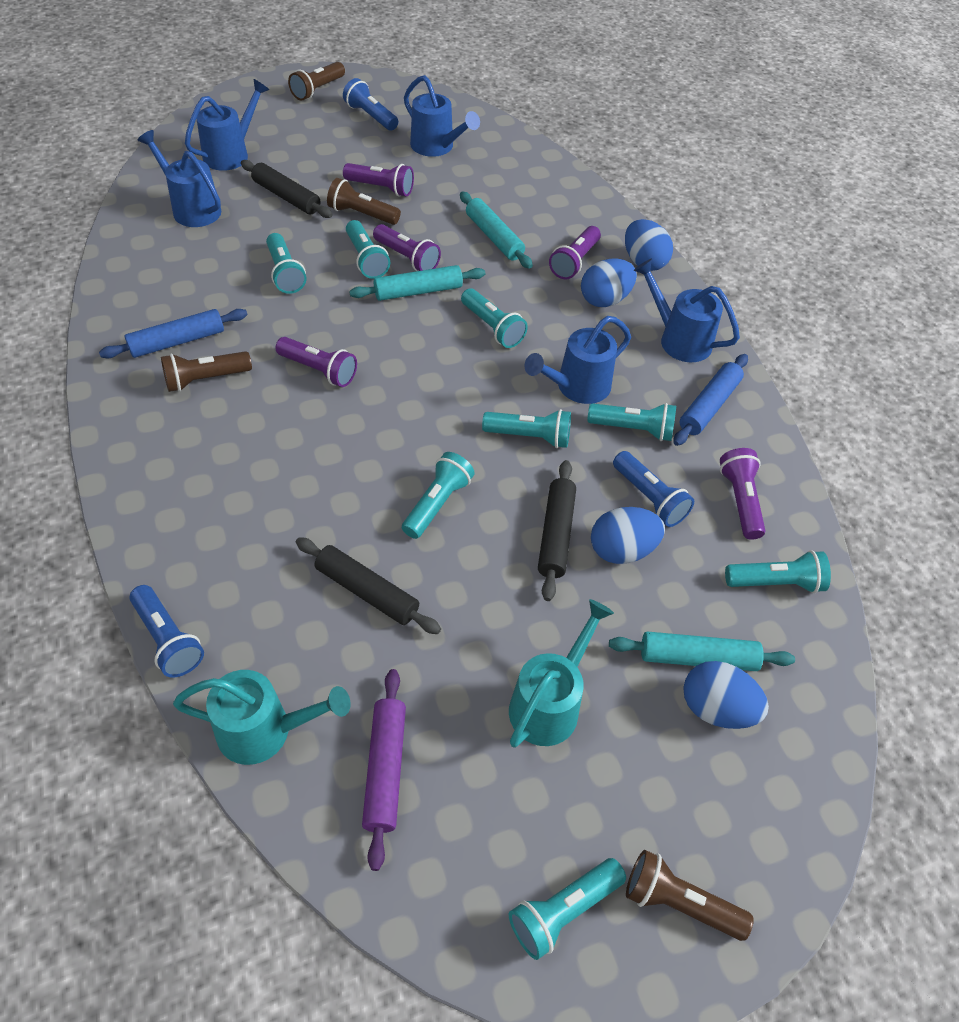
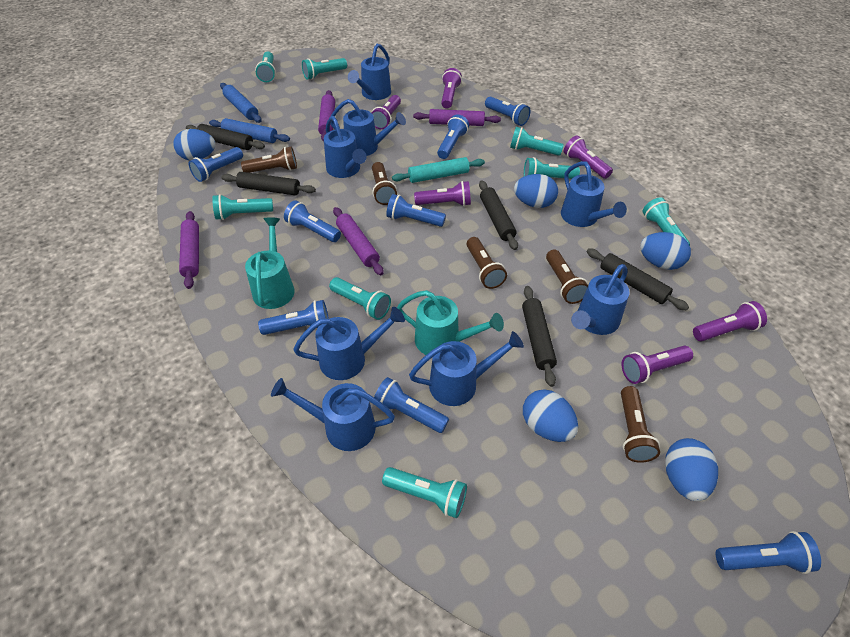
black rolling pin: 3 -> 5
blue egg: 4 -> 5
blue flashlight: 3 -> 8
blue watering can: 5 -> 8
brown flashlight: 4 -> 5
purple flashlight: 5 -> 6
purple rolling pin: 1 -> 4
turquoise rolling pin: 3 -> 1

